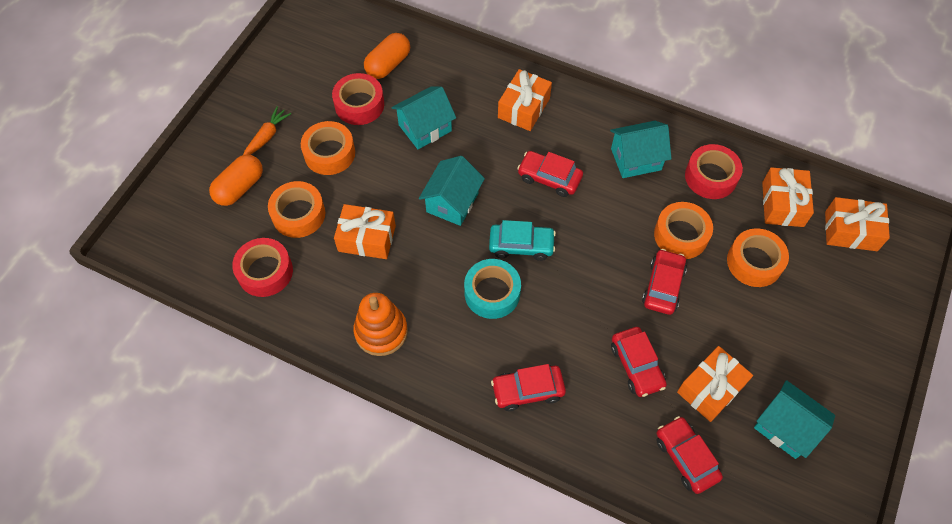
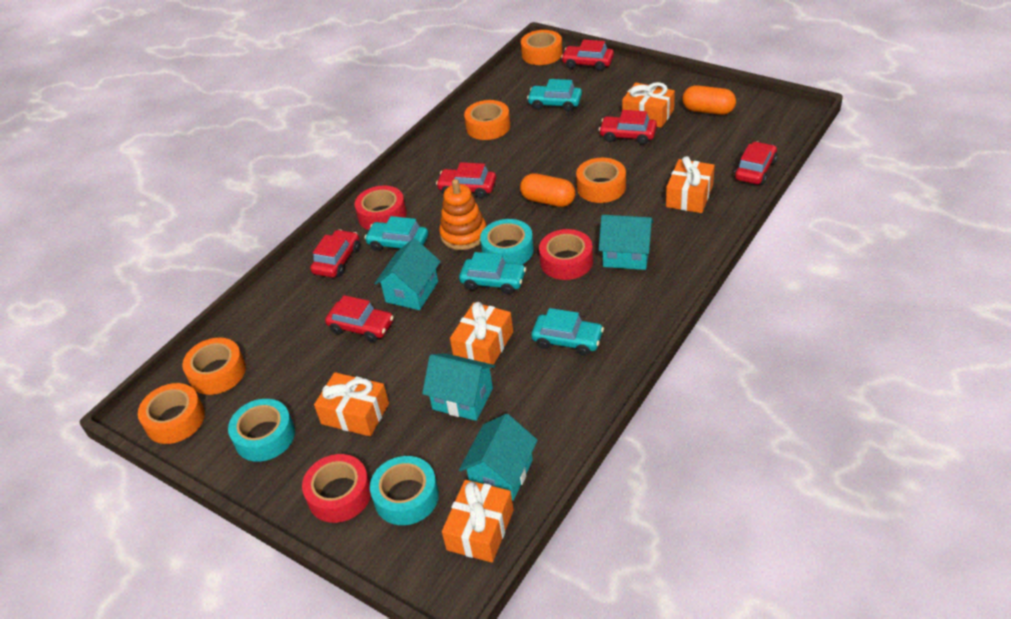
orange carrot: 1 -> 0
orange tape: 4 -> 5
red car: 5 -> 6
turquoise car: 1 -> 4
turquoise tape: 1 -> 3

